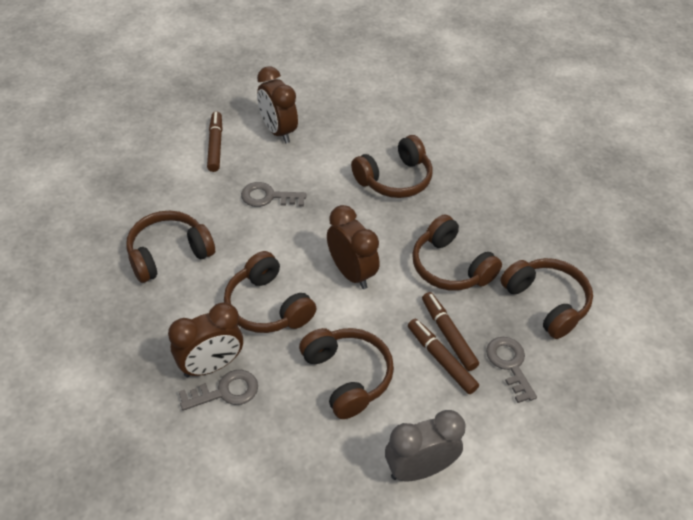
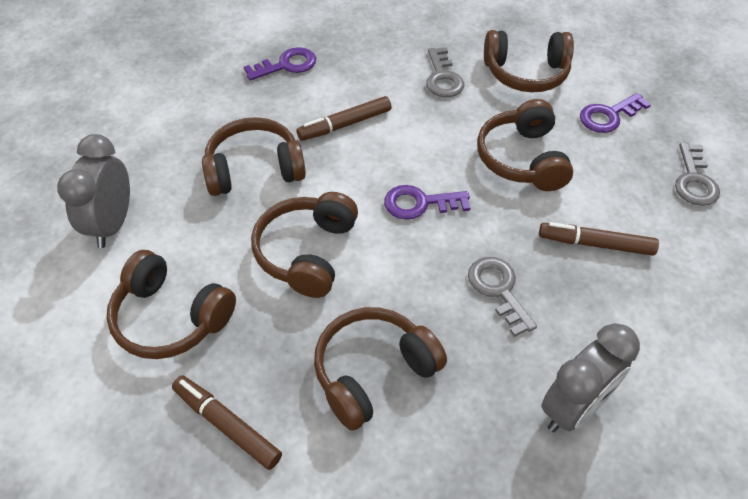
brown clock: 3 -> 0
grey clock: 1 -> 2
purple key: 0 -> 3

